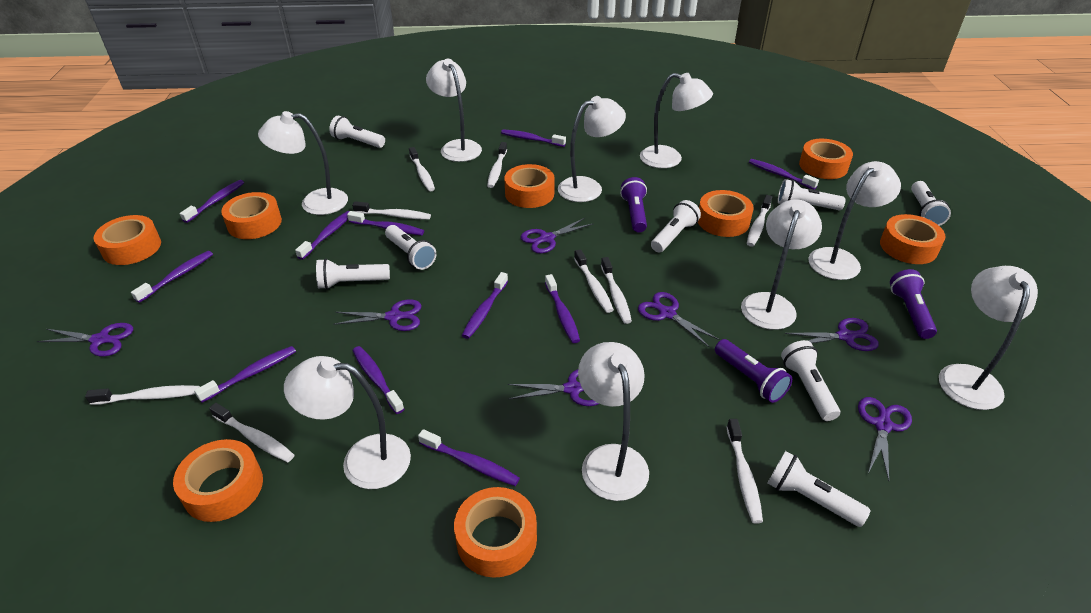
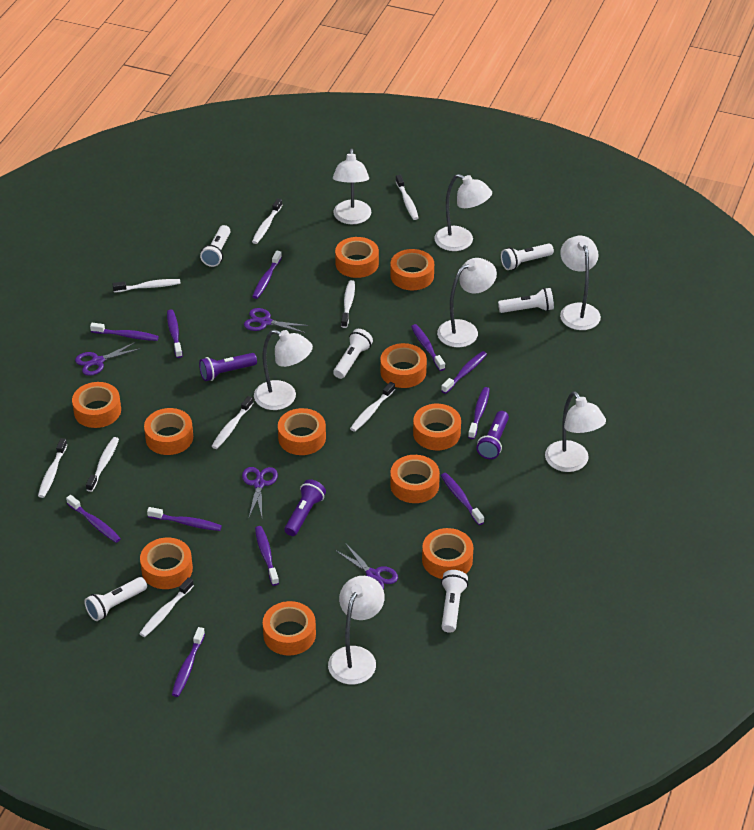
orange tape: 8 -> 11
purple scissors: 7 -> 4
white flashlight: 8 -> 6
white lamp: 9 -> 7

